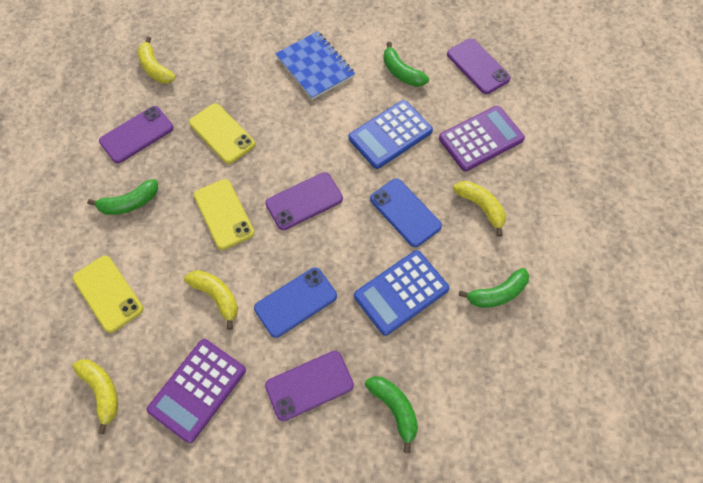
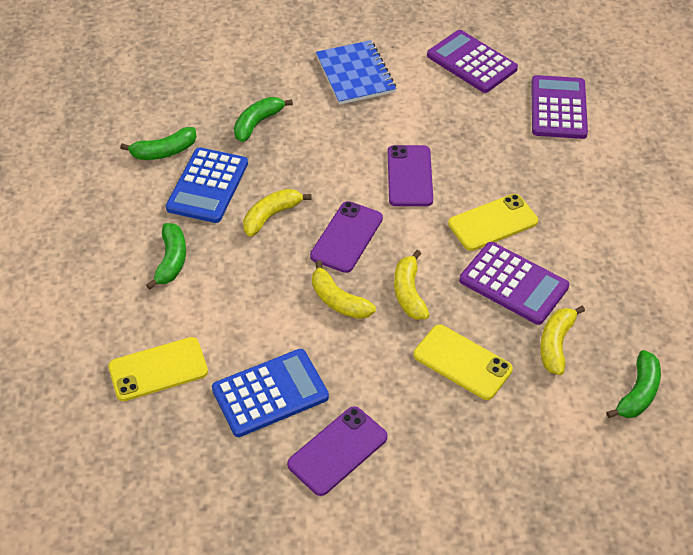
blue phone: 2 -> 0
purple calculator: 2 -> 3
purple phone: 4 -> 3

